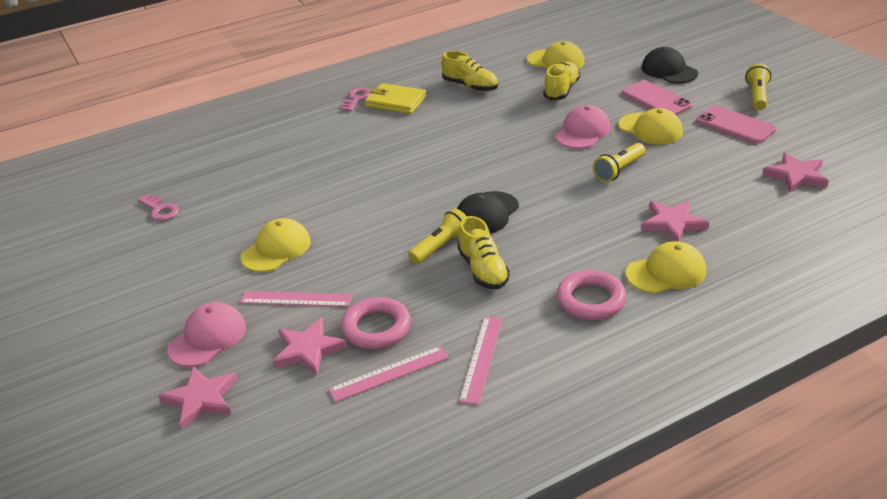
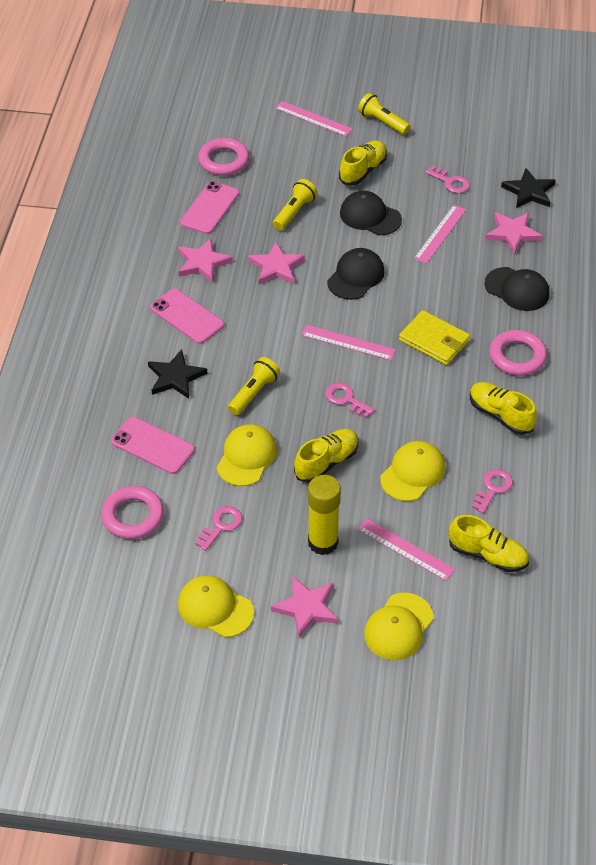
black cap: 2 -> 3
black star: 0 -> 2
pink cap: 2 -> 0
pink key: 2 -> 4
pink phone: 2 -> 3
pink ring: 2 -> 3
pink ruler: 3 -> 4
yellow glue stick: 0 -> 1
yellow shoe: 3 -> 4

